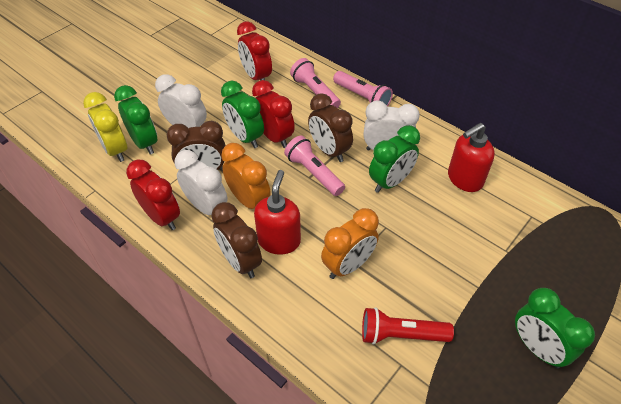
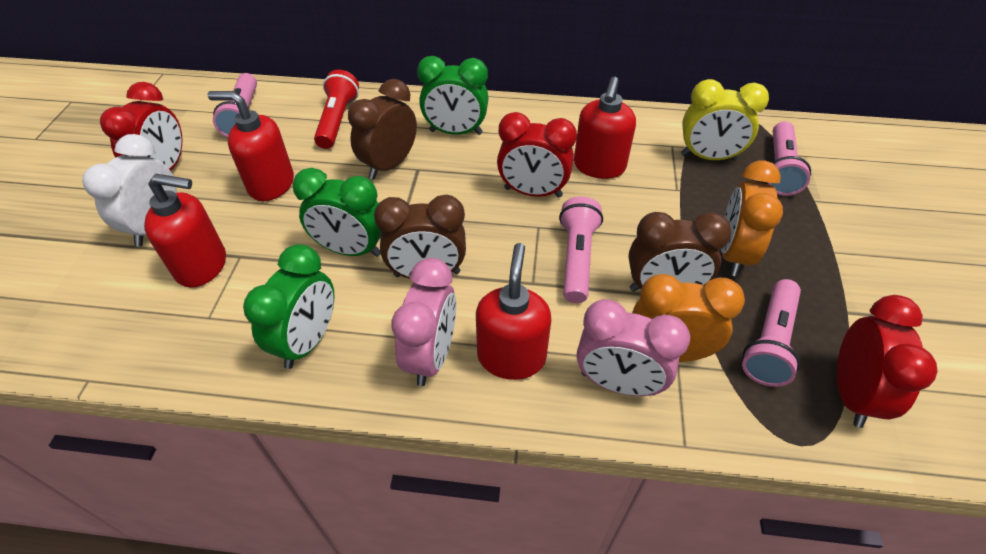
green clock: 4 -> 3
pink clock: 0 -> 2
pink flashlight: 3 -> 4
red soap dispenser: 2 -> 4
white clock: 3 -> 1

